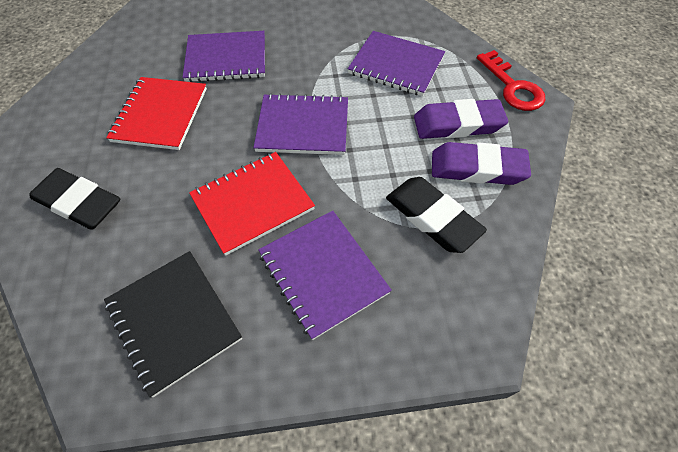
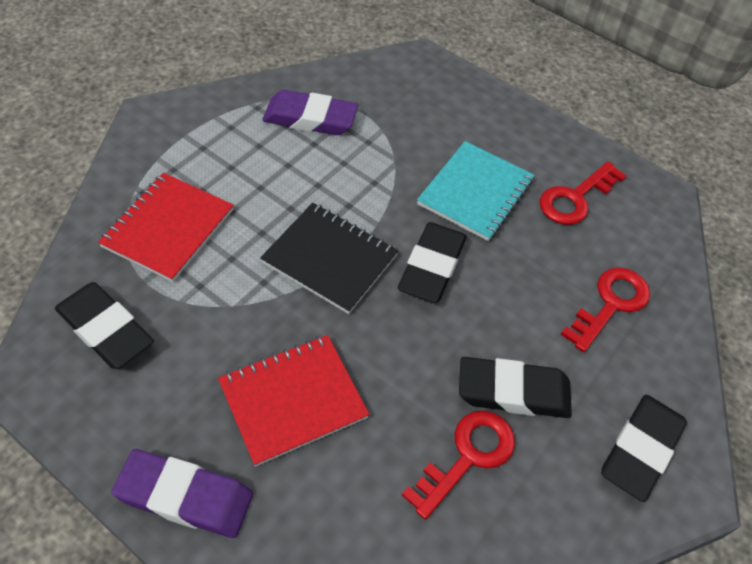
black eraser: 2 -> 4
purple notebook: 4 -> 0
red key: 1 -> 3
turquoise notebook: 0 -> 1

